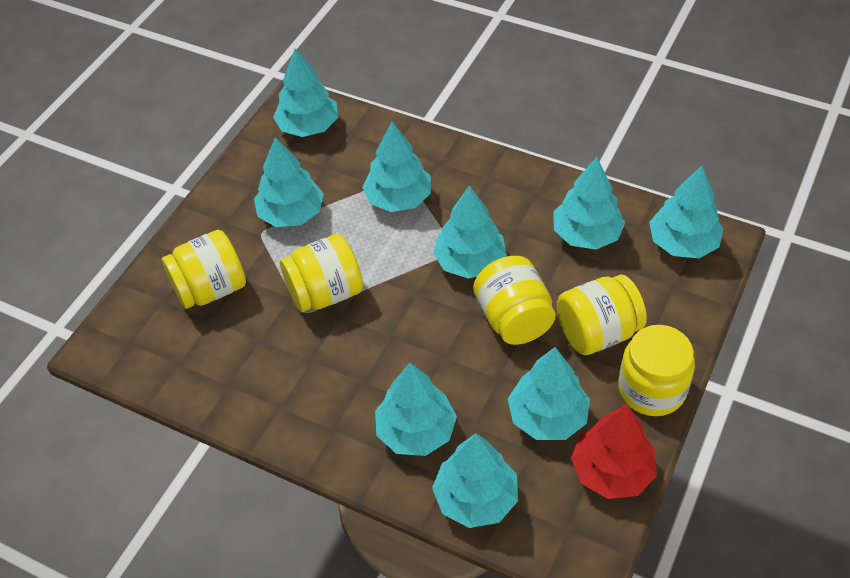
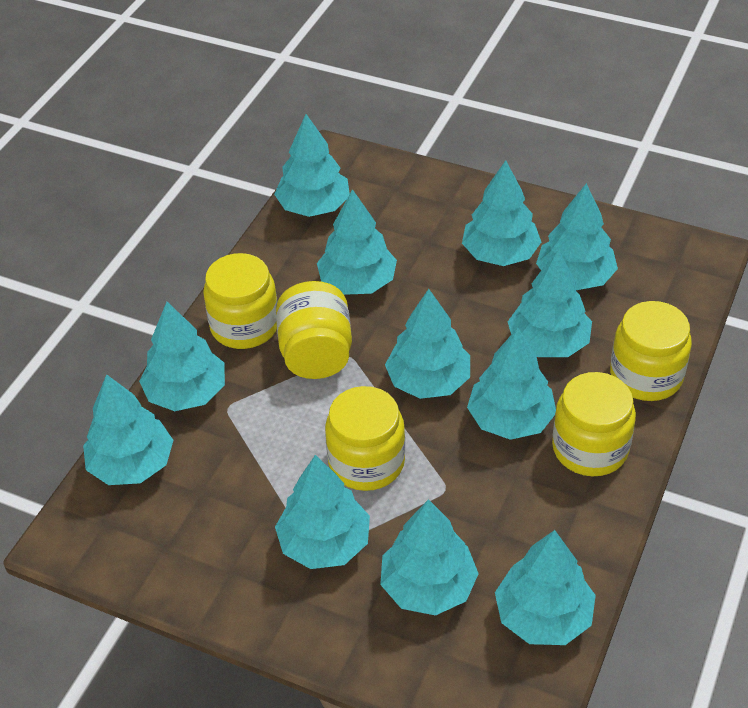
red tree: 1 -> 0
turquoise tree: 9 -> 12

